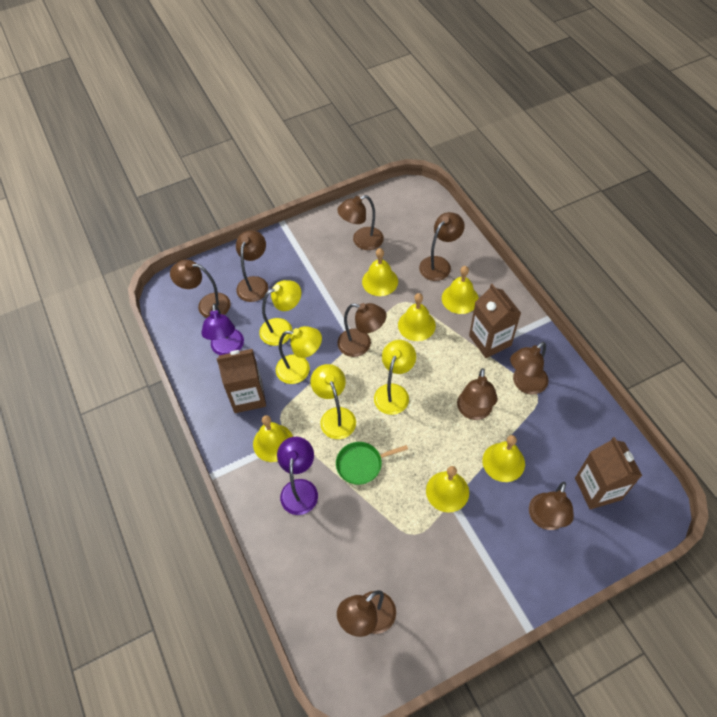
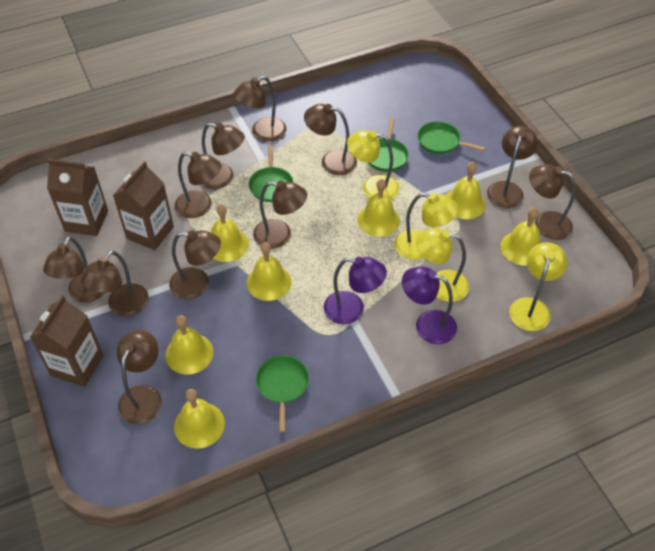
brown lamp: 9 -> 11
green pan: 1 -> 4
yellow bell: 6 -> 7

